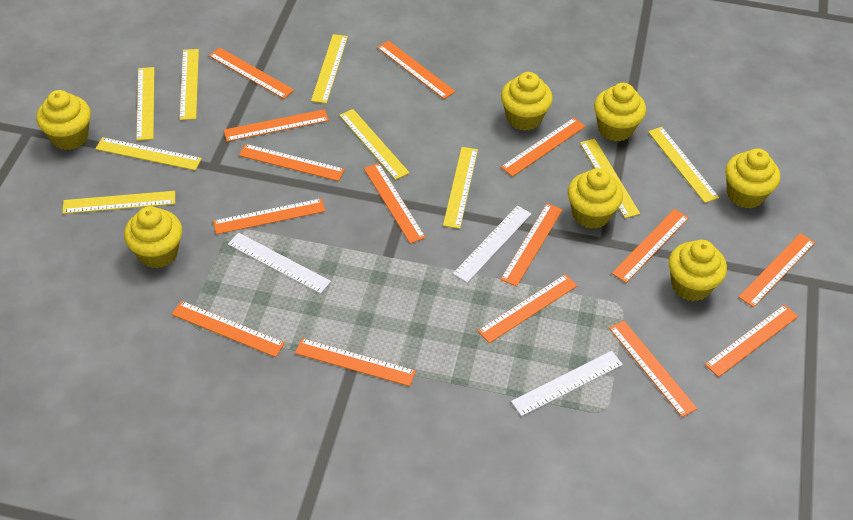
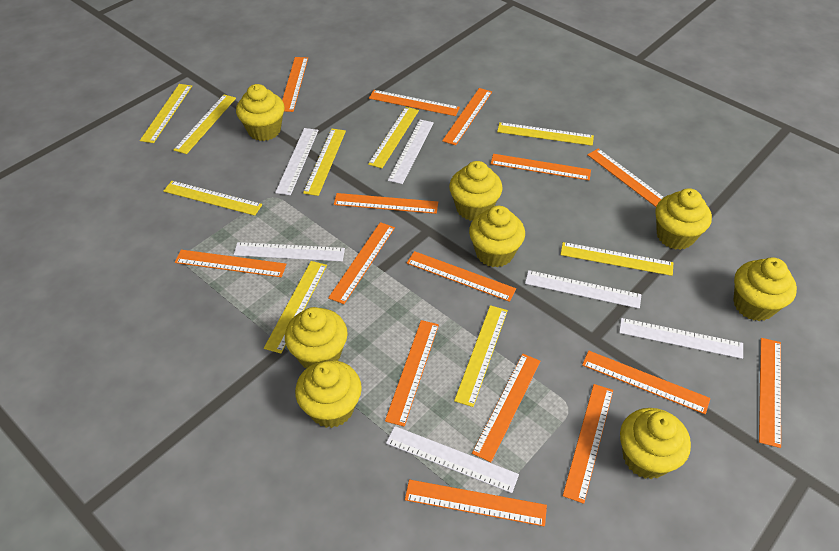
white ruler: 3 -> 6
yellow cupcake: 7 -> 8

